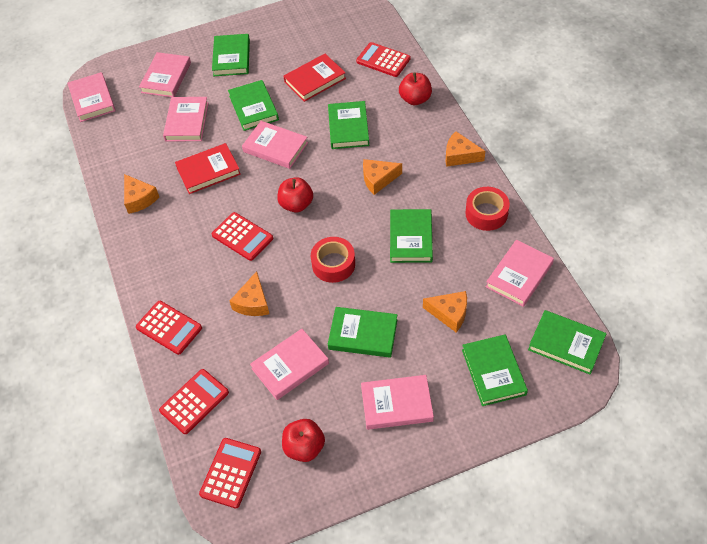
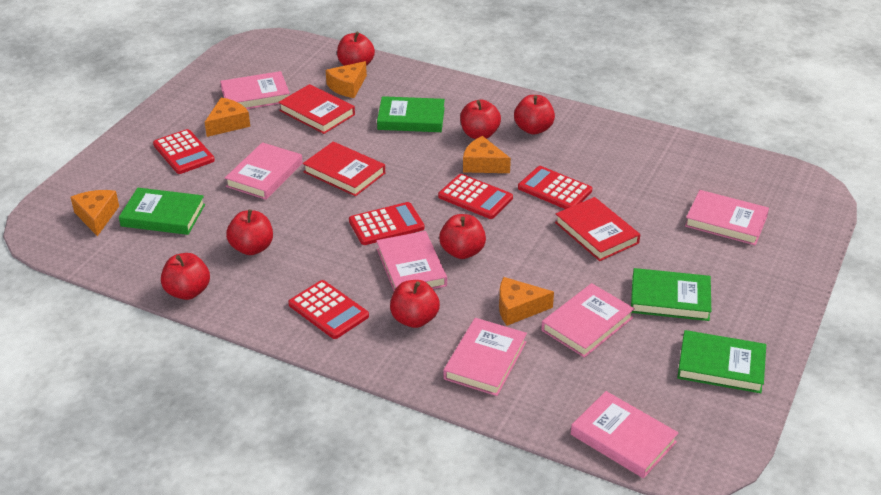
green book: 7 -> 4
red apple: 3 -> 7
red book: 2 -> 3
red tape: 2 -> 0

